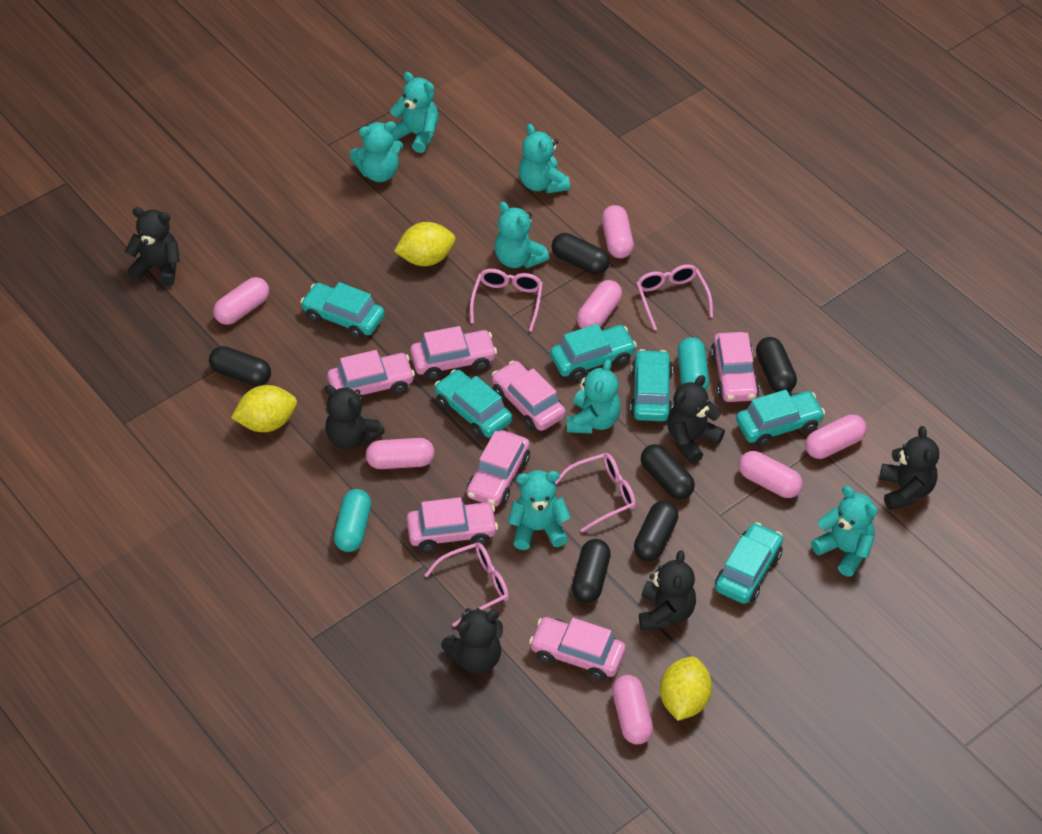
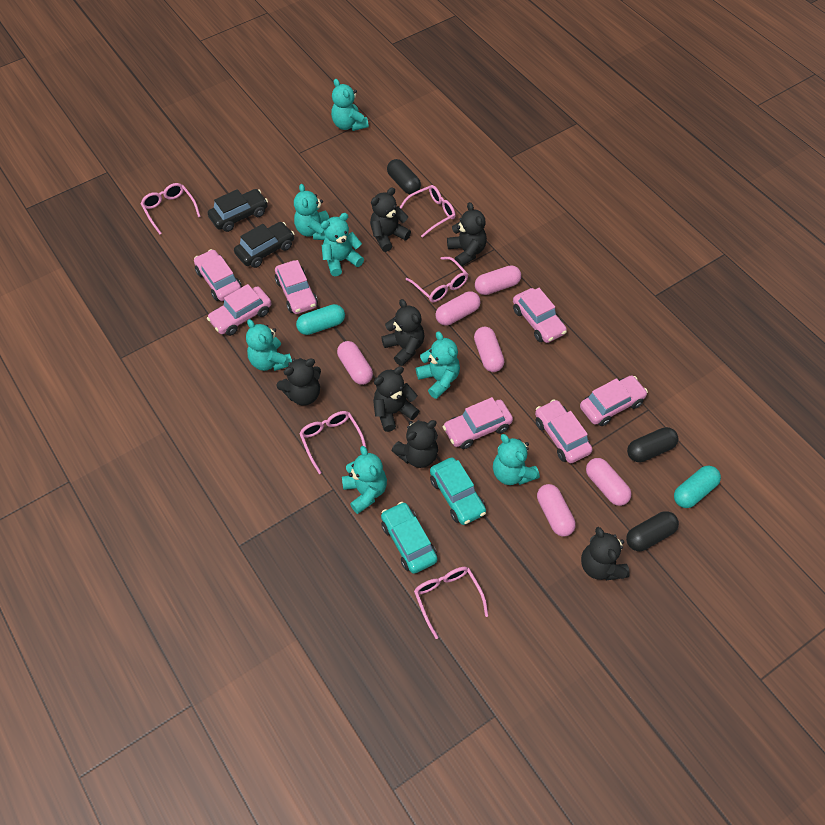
black capsule: 6 -> 3
black car: 0 -> 2
black teddy bear: 6 -> 7
pink capsule: 7 -> 6
pink glasses: 4 -> 5
turquoise car: 6 -> 2
yellow lemon: 3 -> 0

